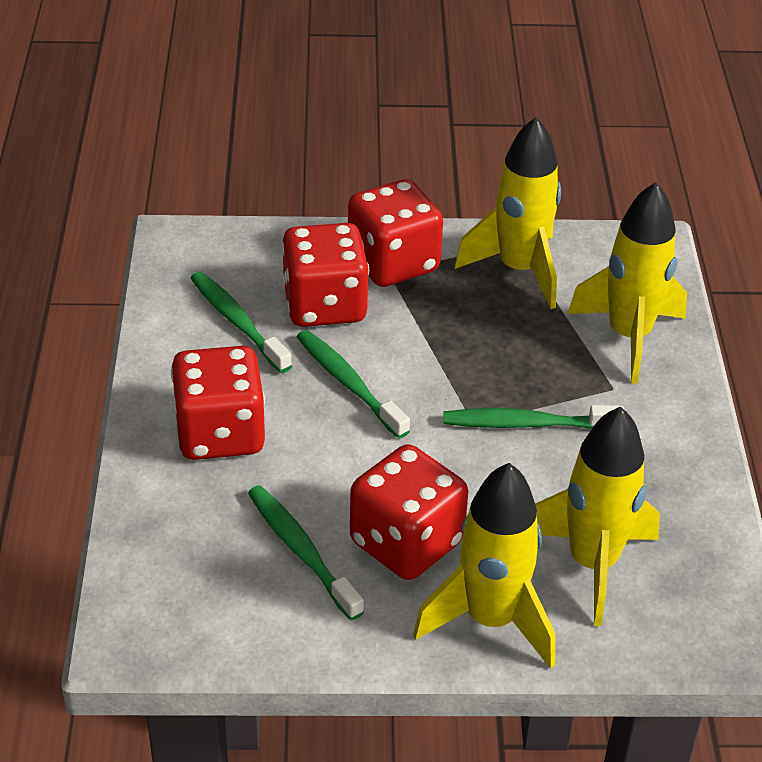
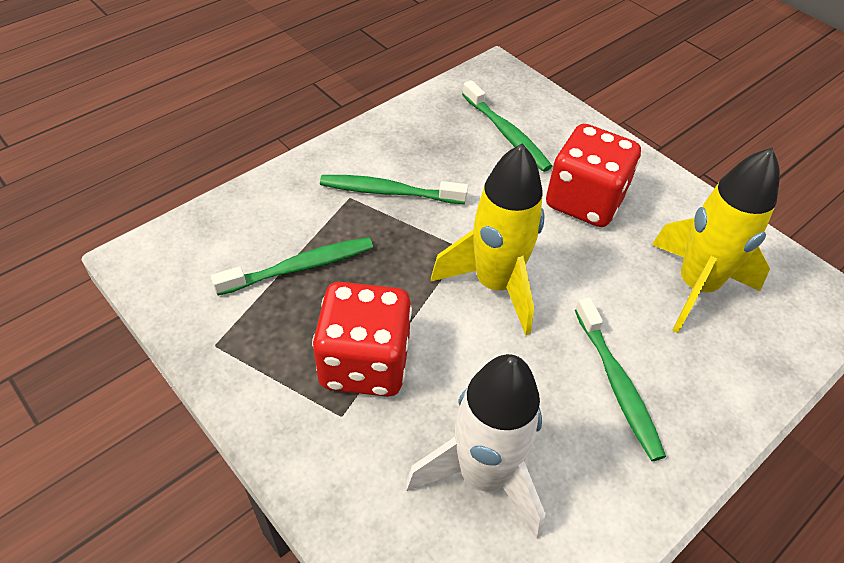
red dice: 4 -> 2
white rocket: 0 -> 1
yellow rocket: 4 -> 2

